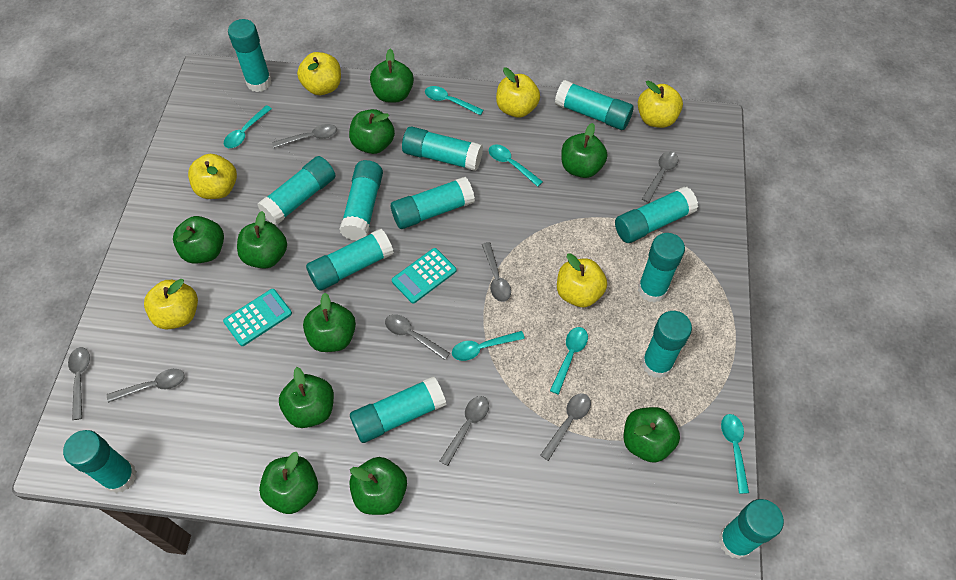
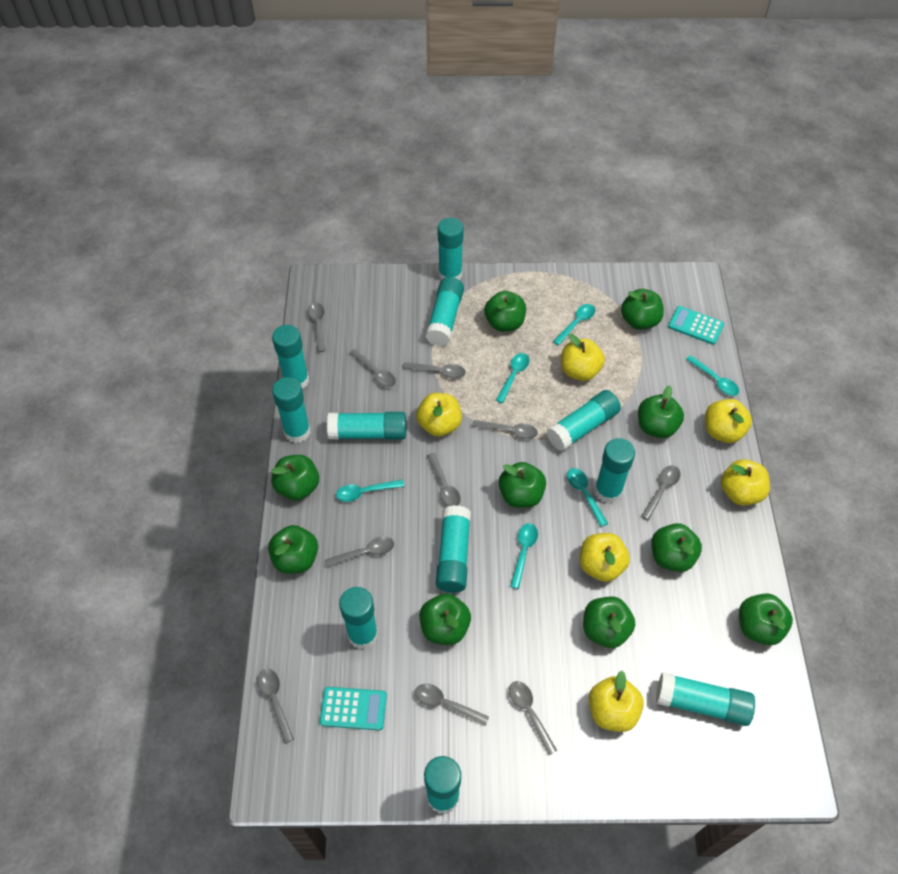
grey spoon: 8 -> 10
turquoise glue stick: 13 -> 11

